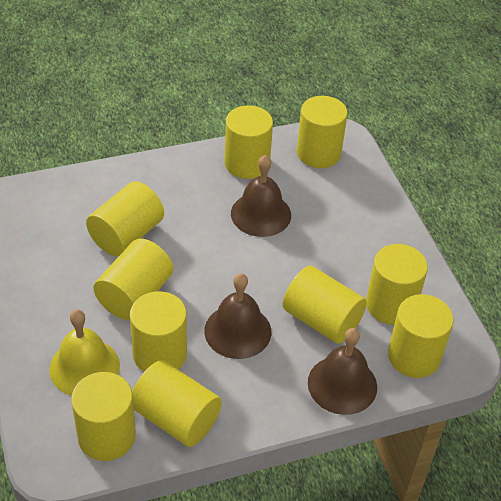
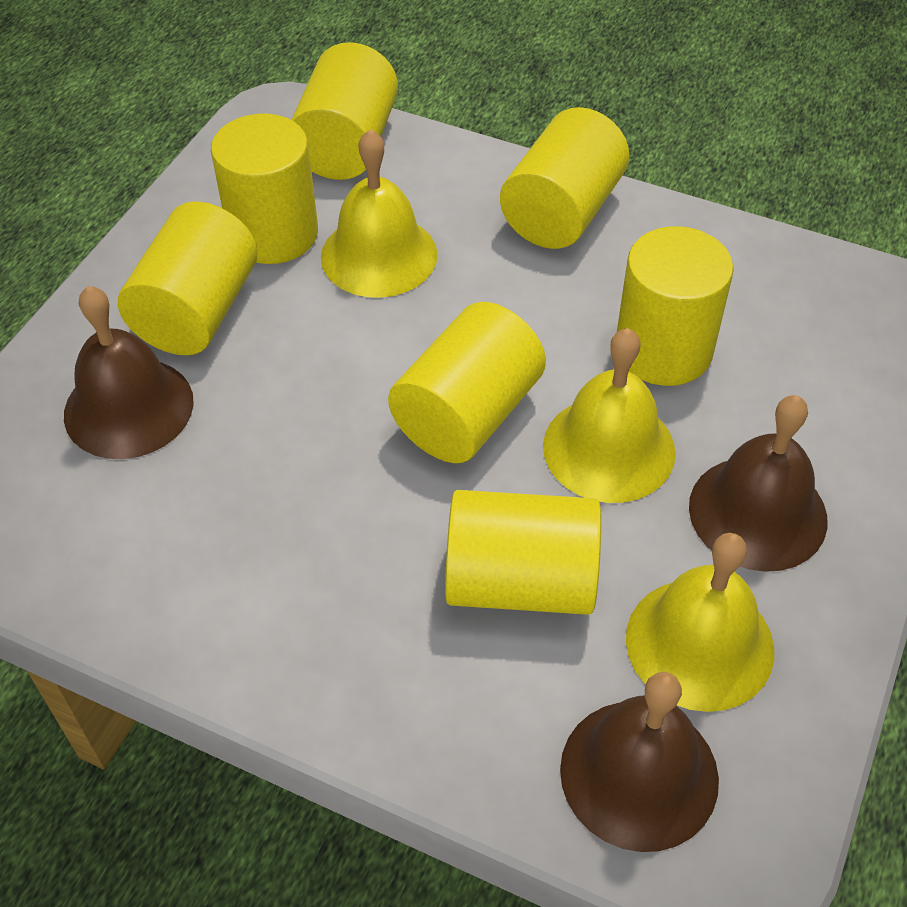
yellow bell: 1 -> 3
yellow cylinder: 10 -> 7

